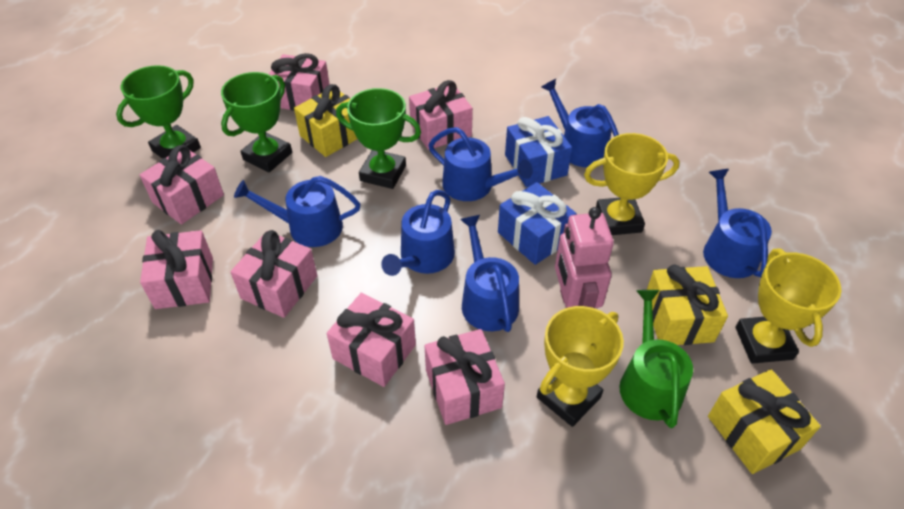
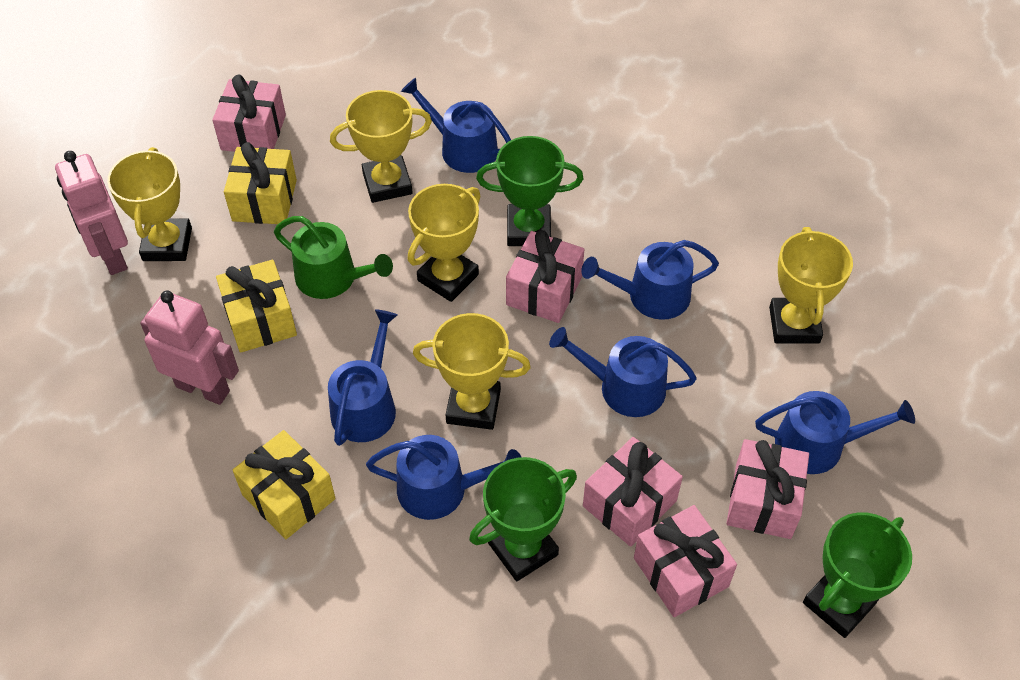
blue gift: 2 -> 0
pink gift: 7 -> 5
pink robot: 1 -> 2
yellow trophy: 3 -> 5

